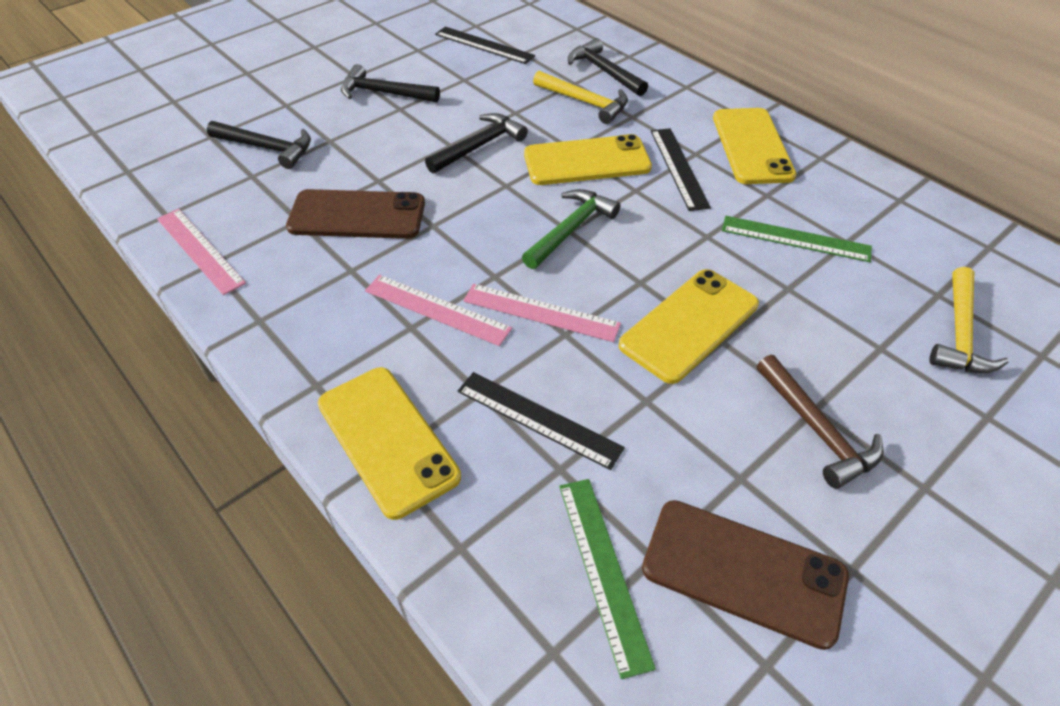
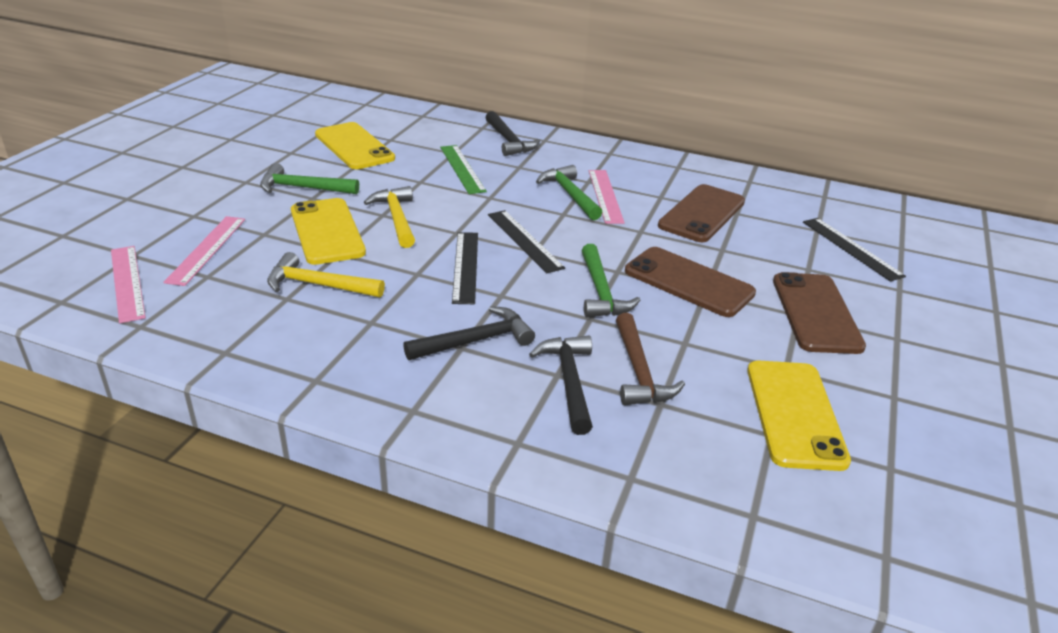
black hammer: 4 -> 3
brown phone: 2 -> 3
green hammer: 1 -> 3
green ruler: 2 -> 1
yellow phone: 4 -> 3

